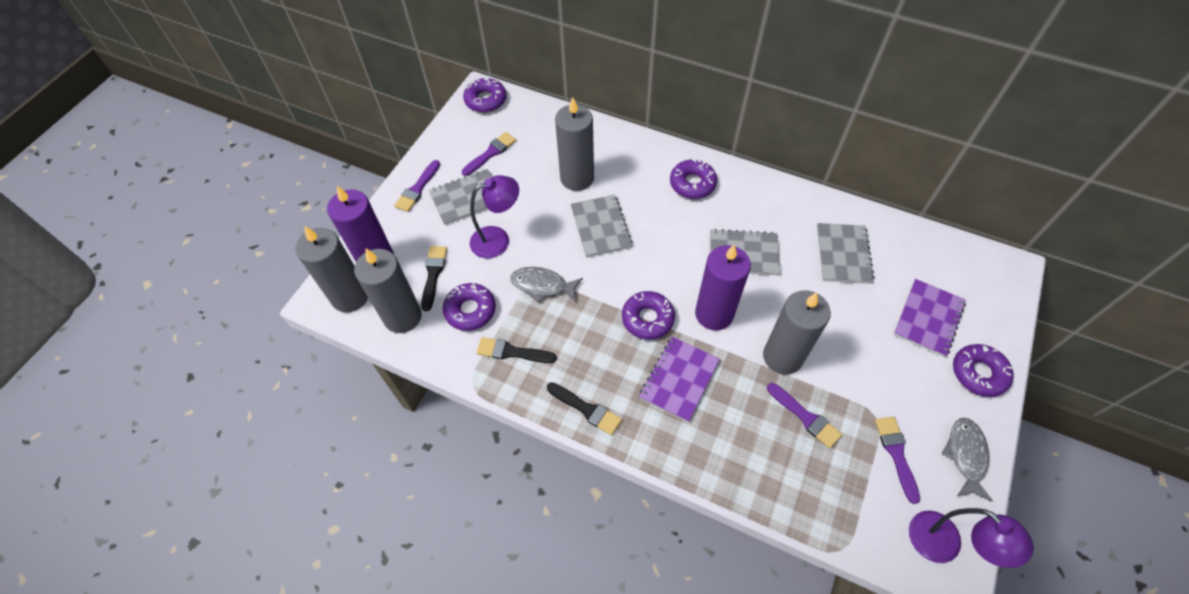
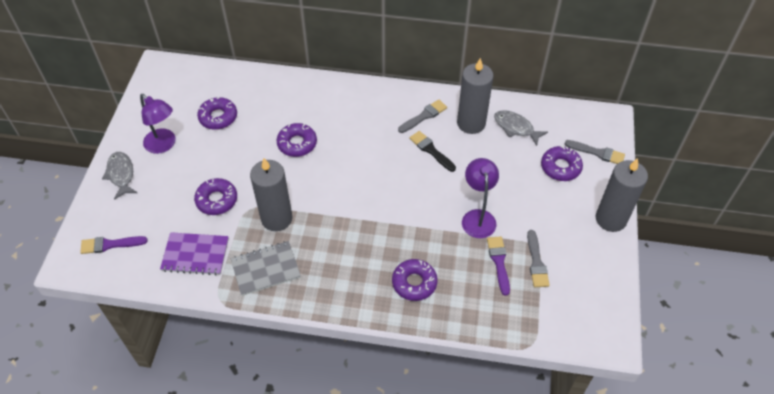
black brush: 3 -> 1
grey brush: 0 -> 3
grey candle: 4 -> 3
grey notebook: 4 -> 1
purple brush: 4 -> 2
purple candle: 2 -> 0
purple notebook: 2 -> 1

